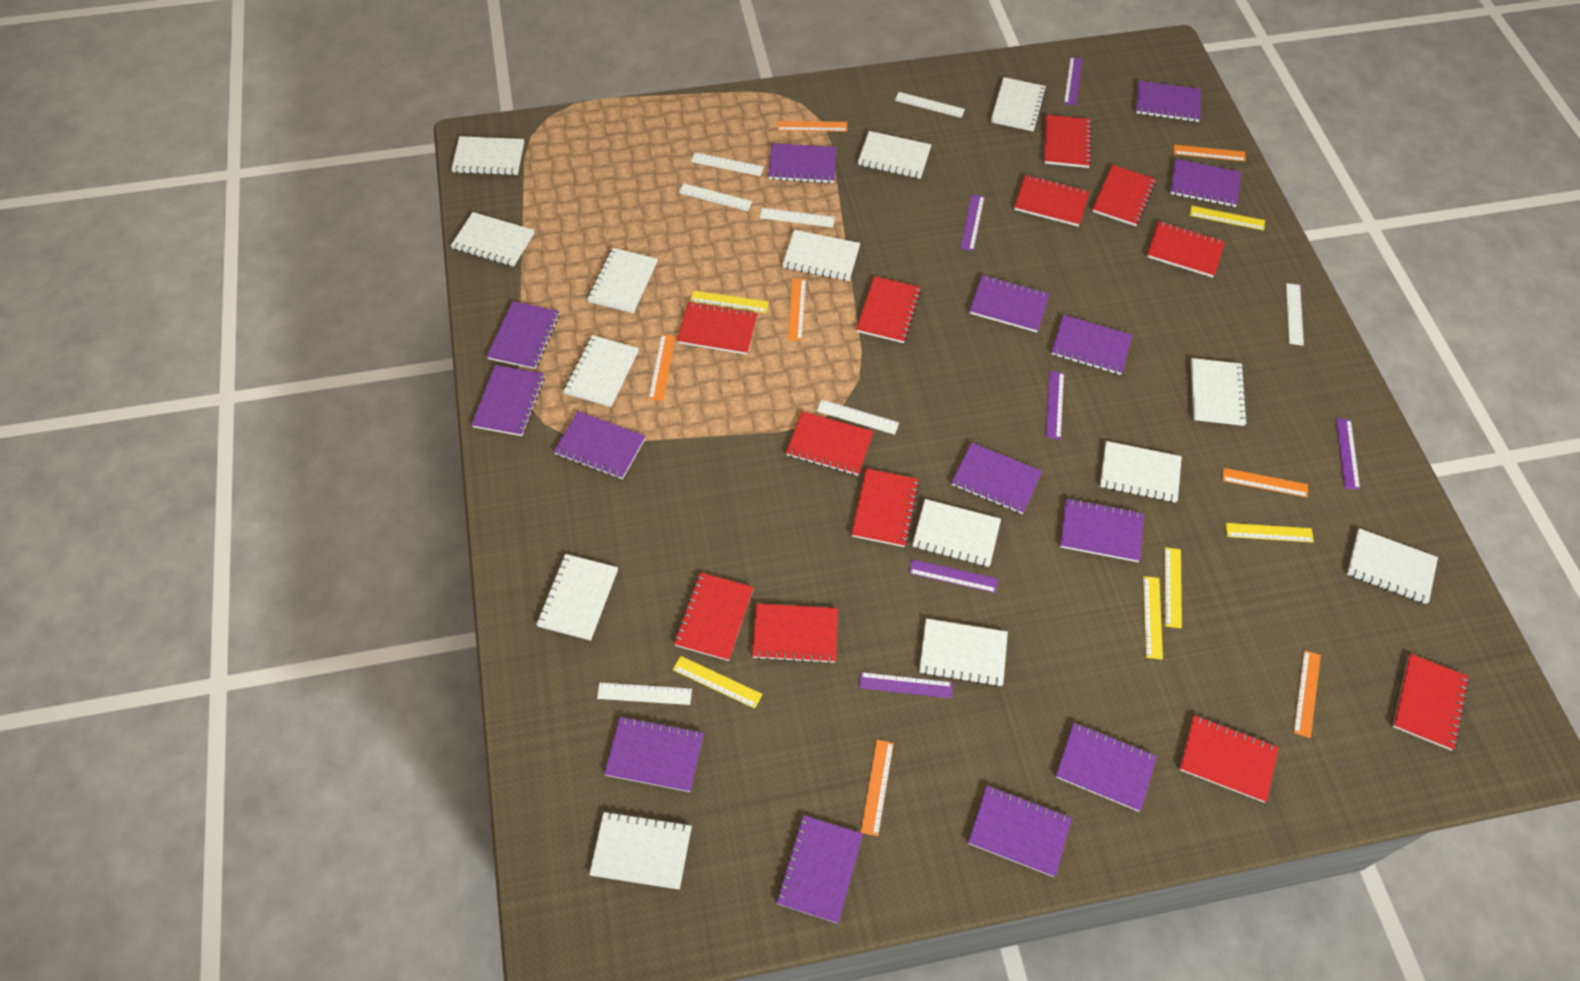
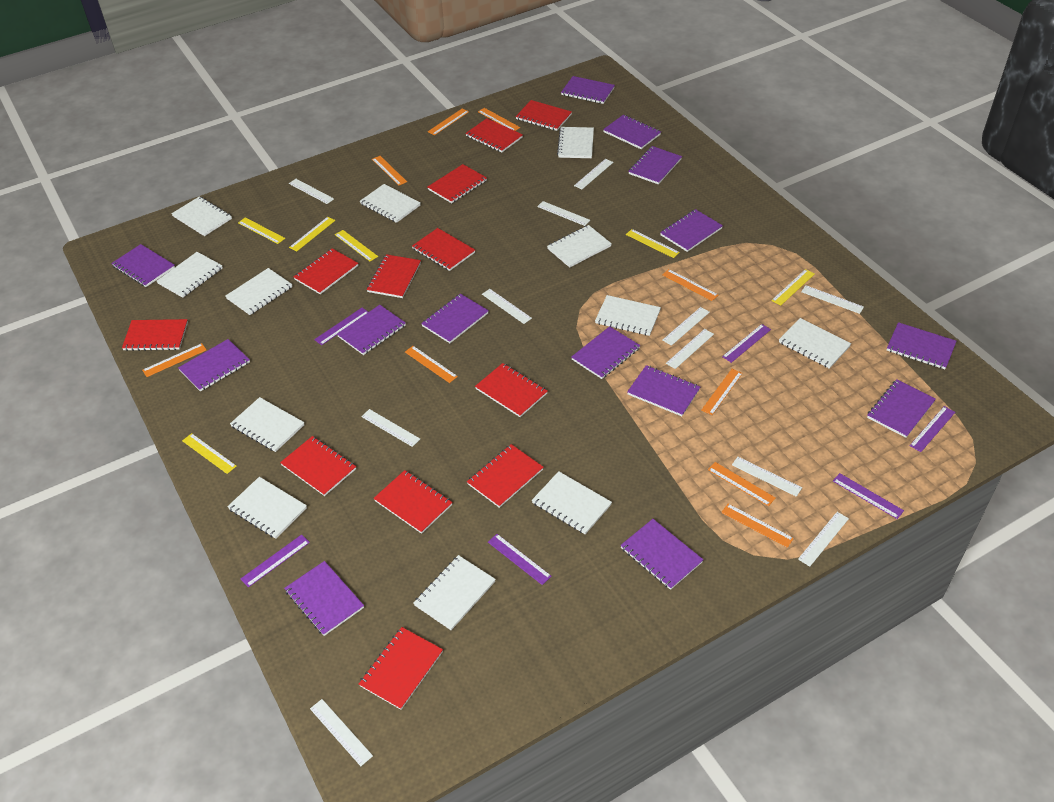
orange ruler: 7 -> 9
white notebook: 14 -> 12
white ruler: 7 -> 11

